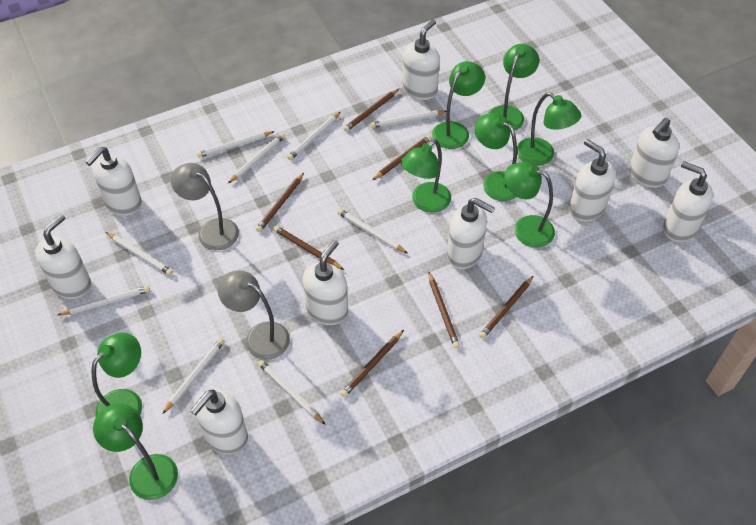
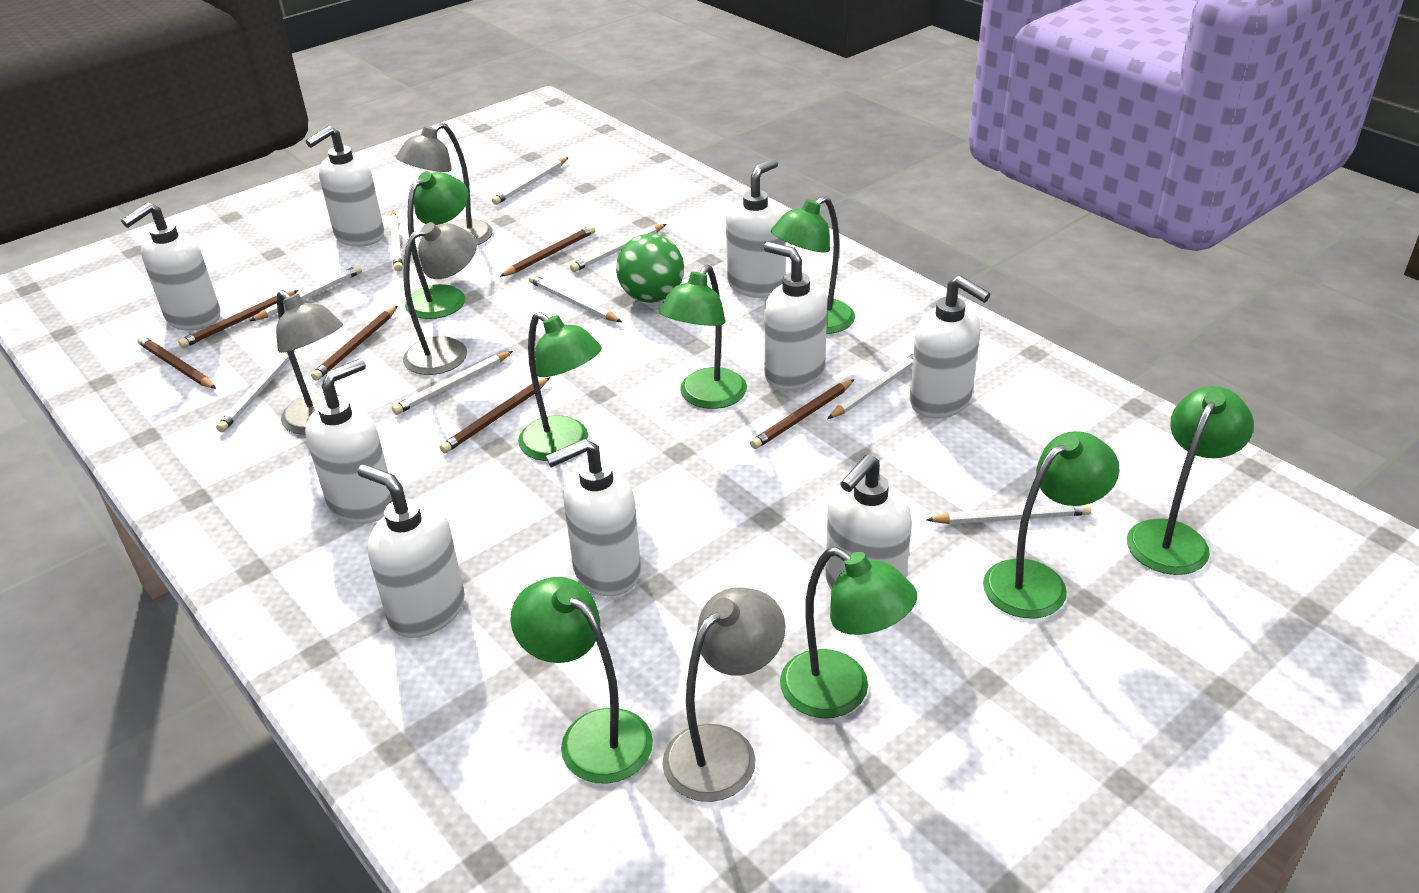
brown pencil: 7 -> 6
green ball: 0 -> 1
grey lamp: 2 -> 4

